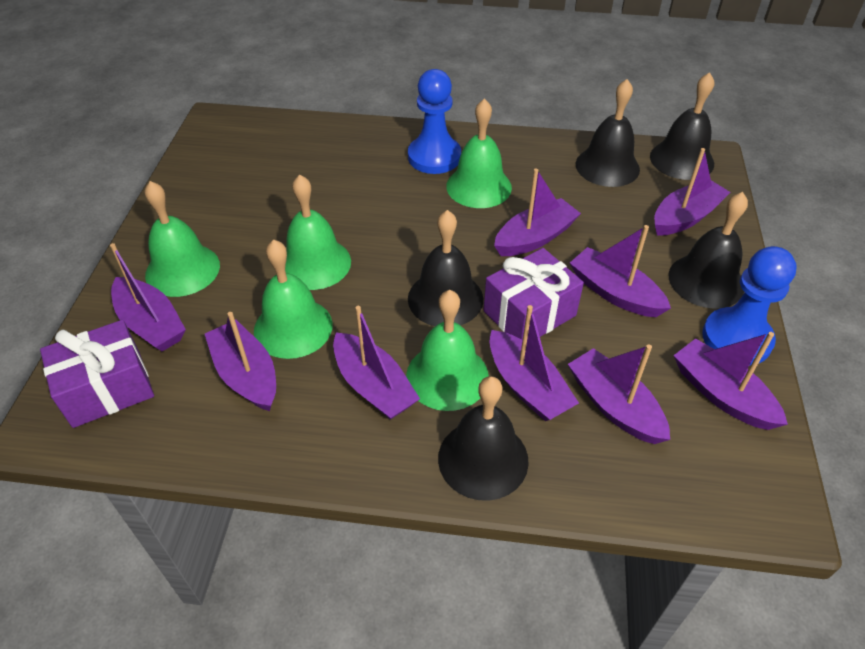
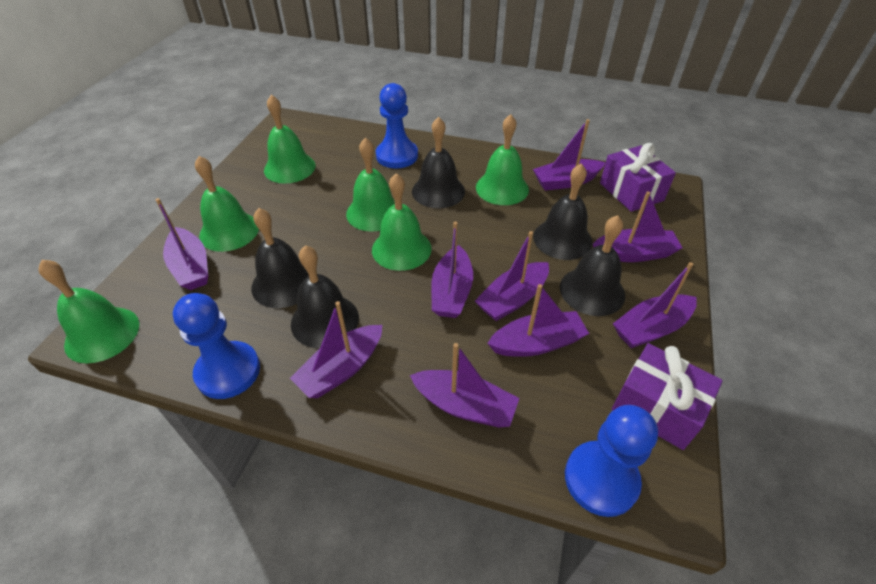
blue pawn: 2 -> 3
green bell: 5 -> 6

